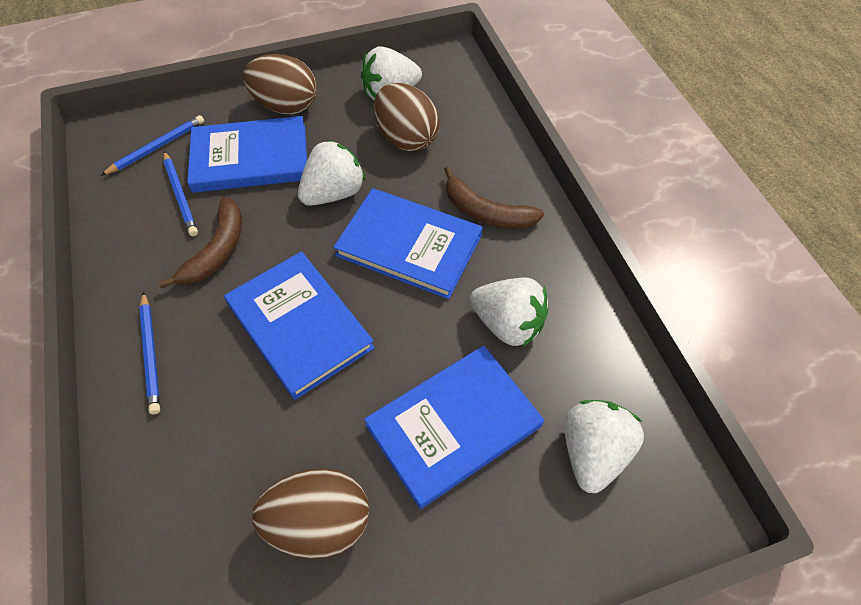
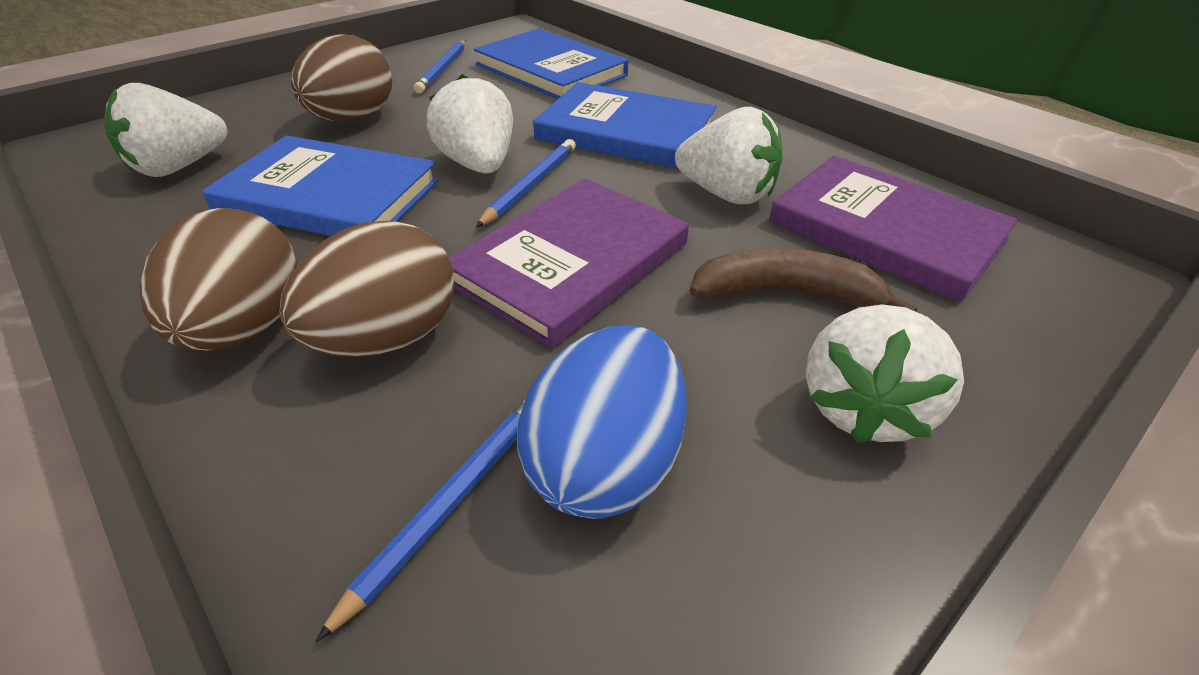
blue book: 4 -> 3
blue egg: 0 -> 1
brown banana: 2 -> 1
purple book: 0 -> 2

